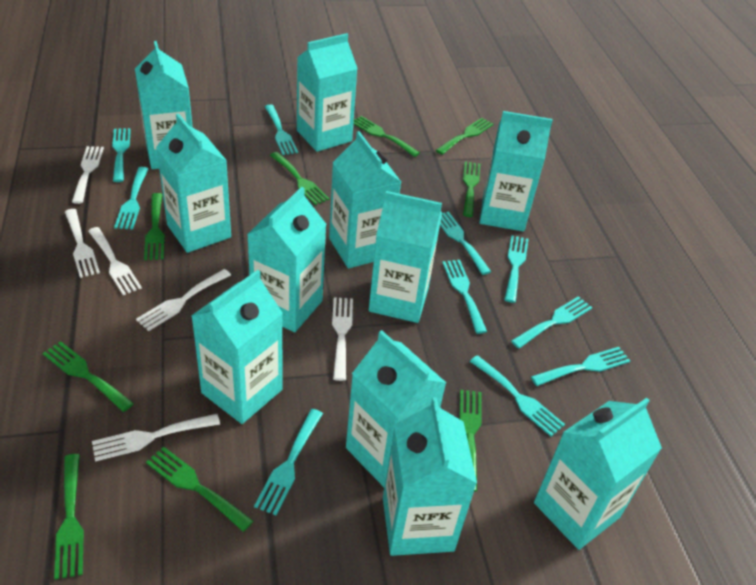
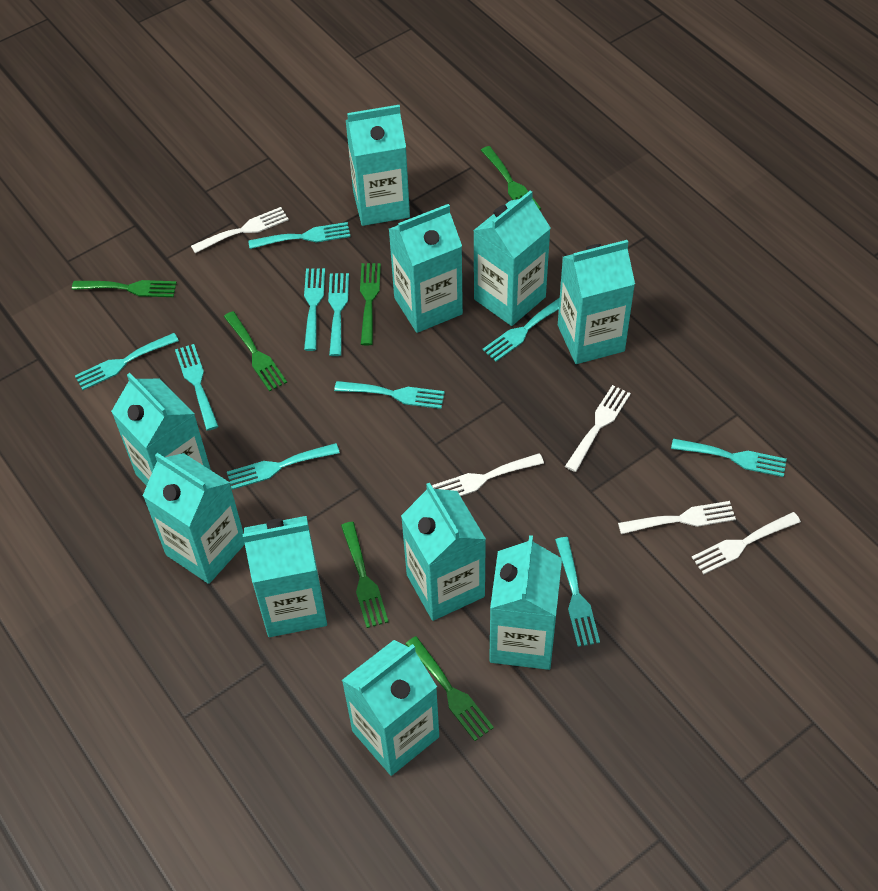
green fork: 9 -> 6
turquoise carton: 11 -> 10
white fork: 6 -> 5

